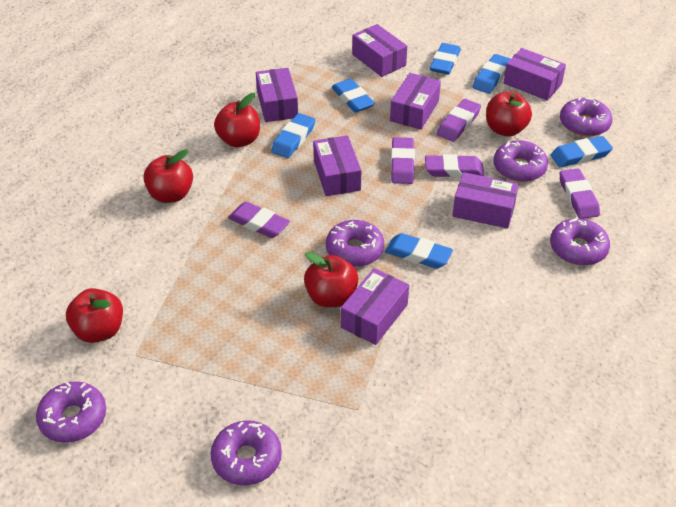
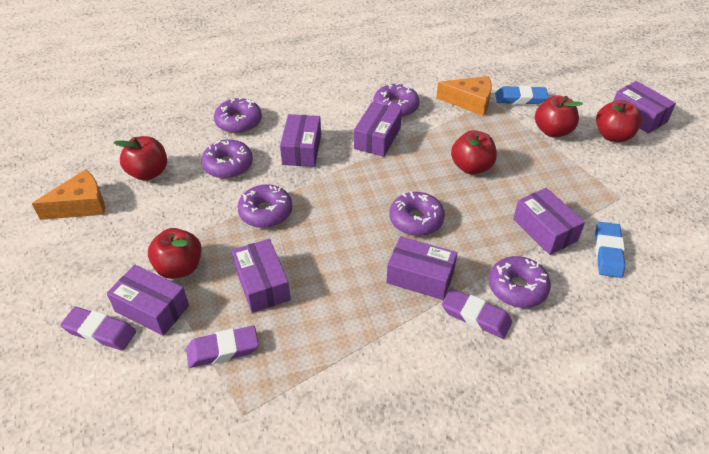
blue eraser: 6 -> 2
orange cheese: 0 -> 2
purple eraser: 5 -> 3

